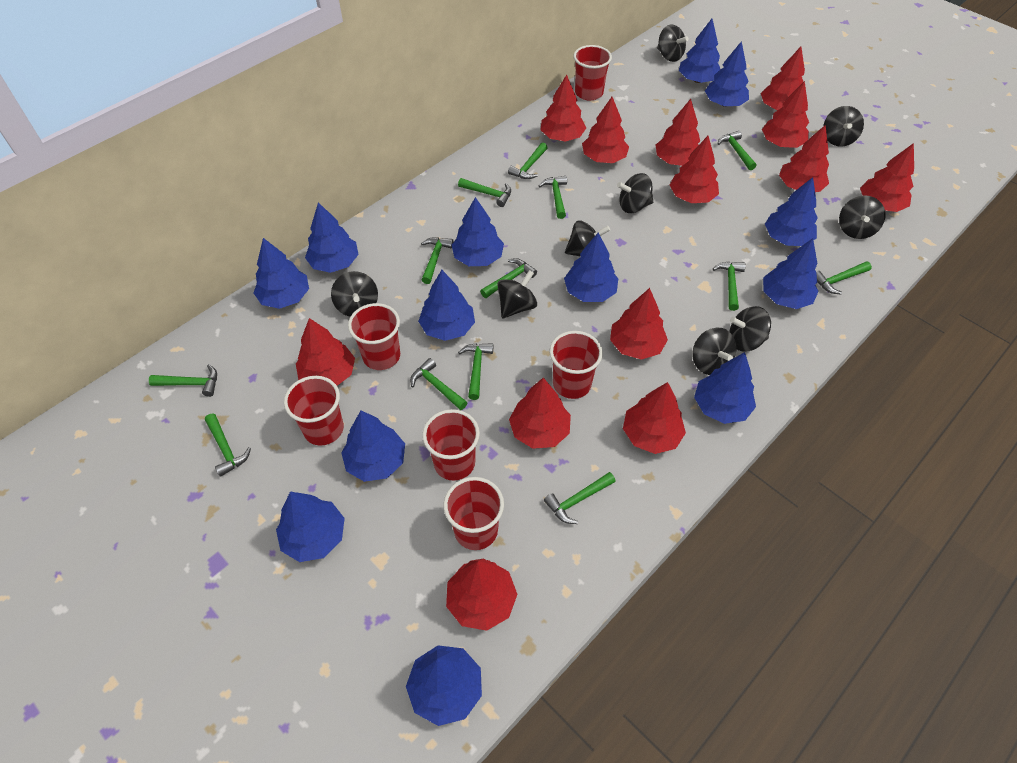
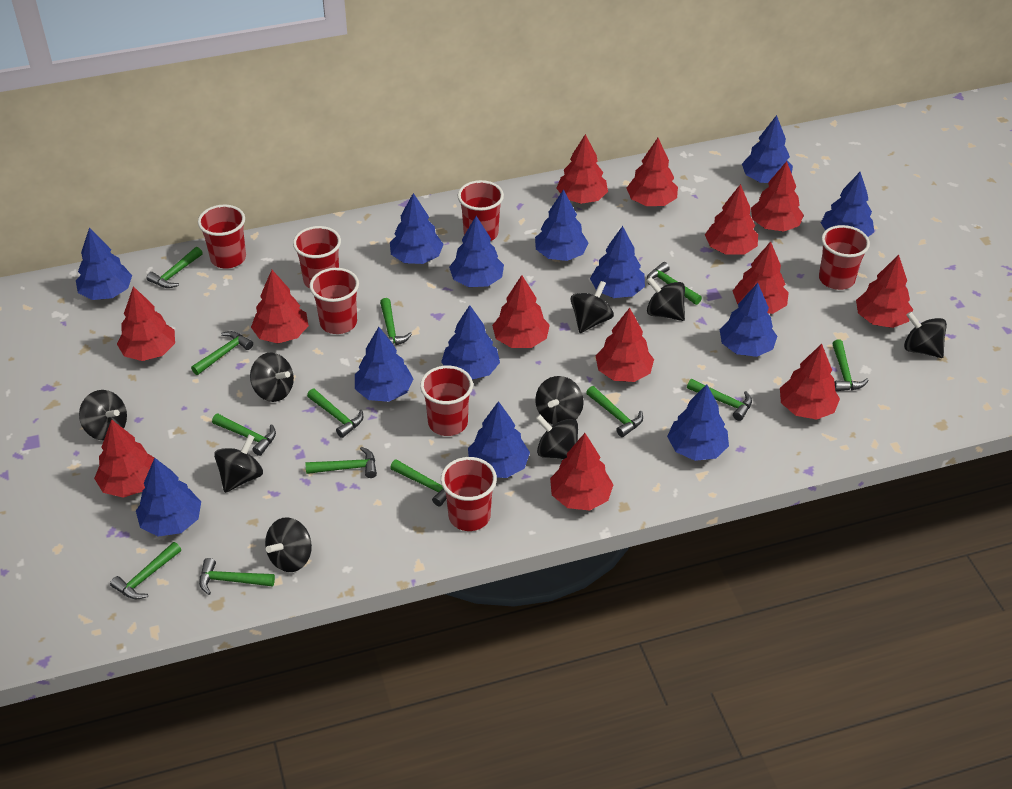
red cup: 6 -> 7

